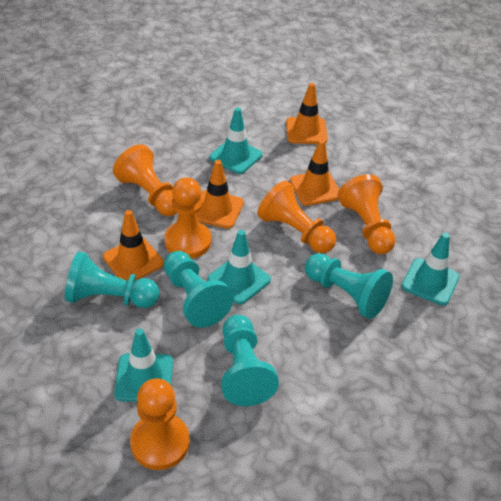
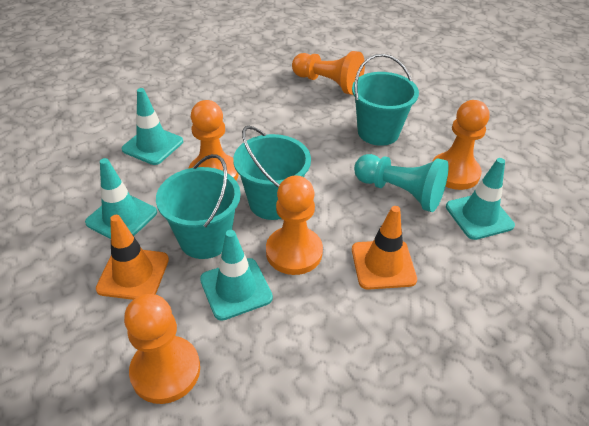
orange traffic cone: 4 -> 2
turquoise bucket: 0 -> 3
turquoise pawn: 4 -> 1

